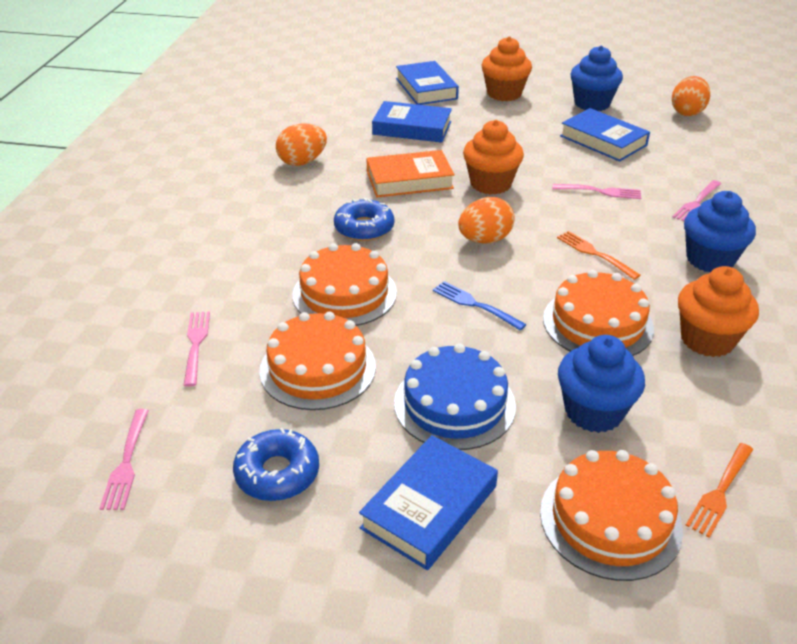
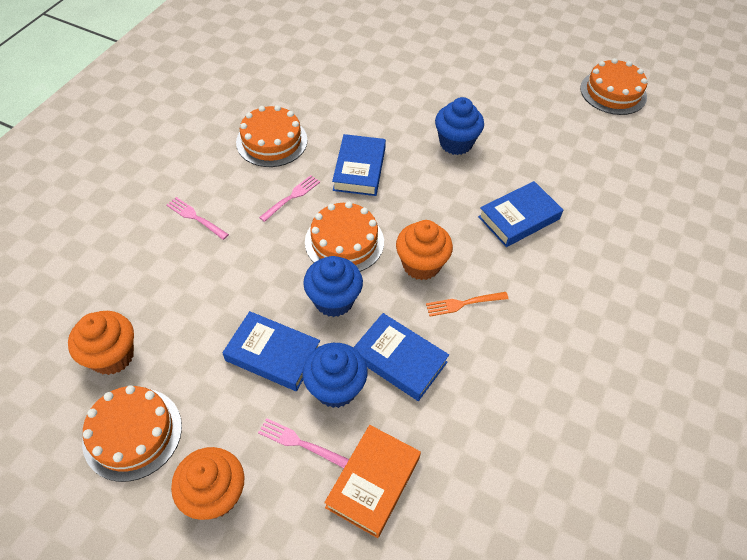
blue cake: 1 -> 0
blue donut: 2 -> 0
blue fork: 1 -> 0
orange egg: 3 -> 0
orange fork: 2 -> 1
pink fork: 4 -> 3

